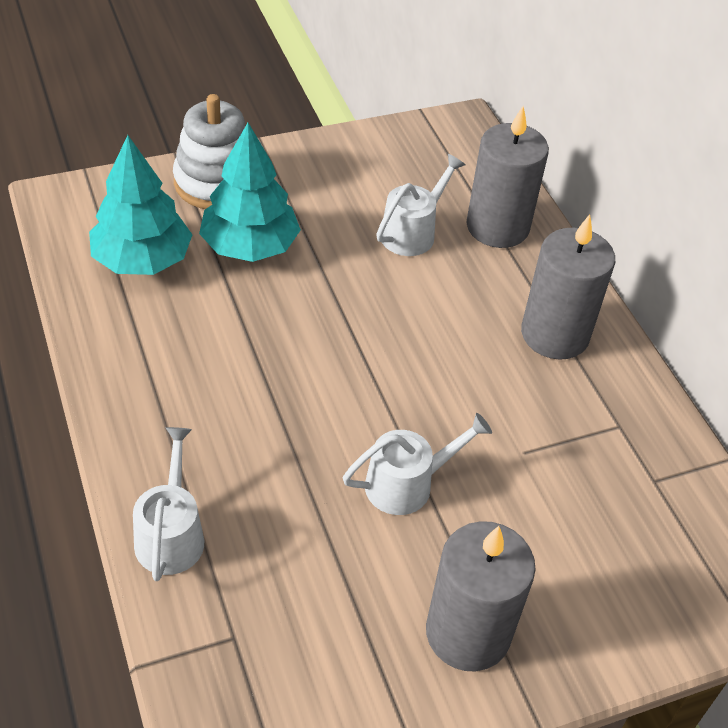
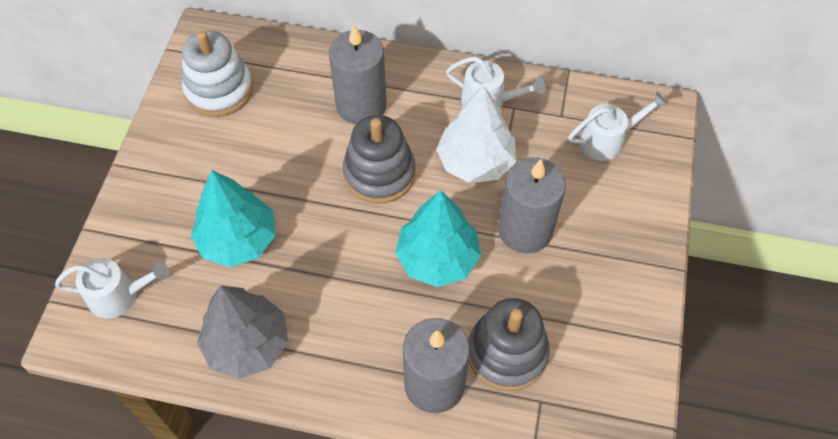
grey stacking toy: 0 -> 2
grey tree: 0 -> 1
white tree: 0 -> 1

